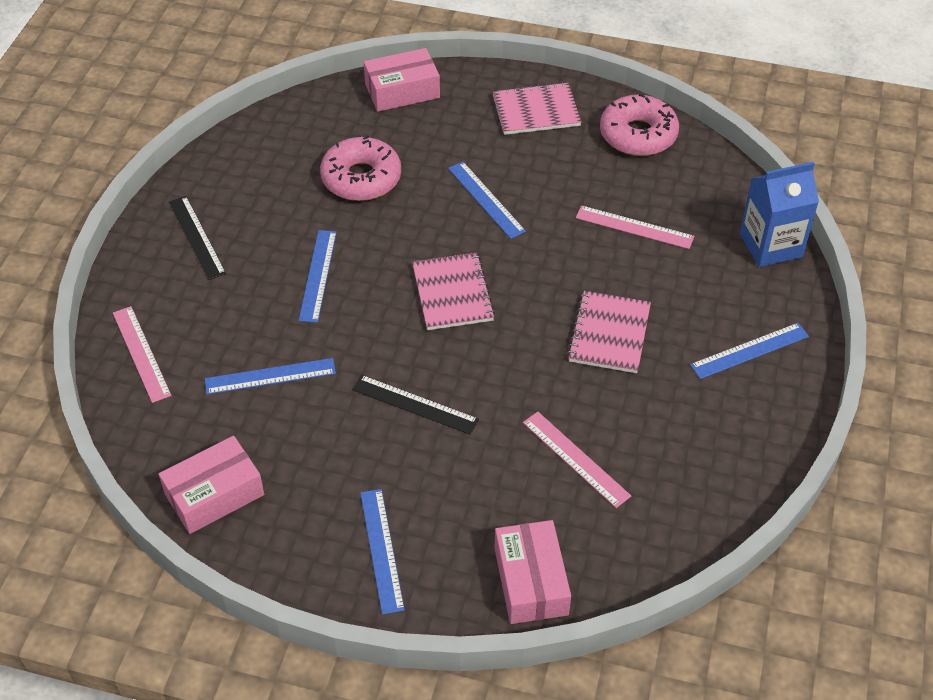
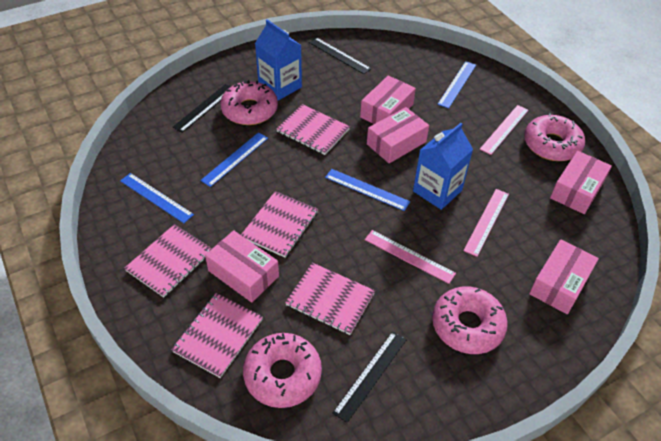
black ruler: 2 -> 3
blue carton: 1 -> 2
blue ruler: 5 -> 4
pink box: 3 -> 5
pink donut: 2 -> 4
pink notebook: 3 -> 5

